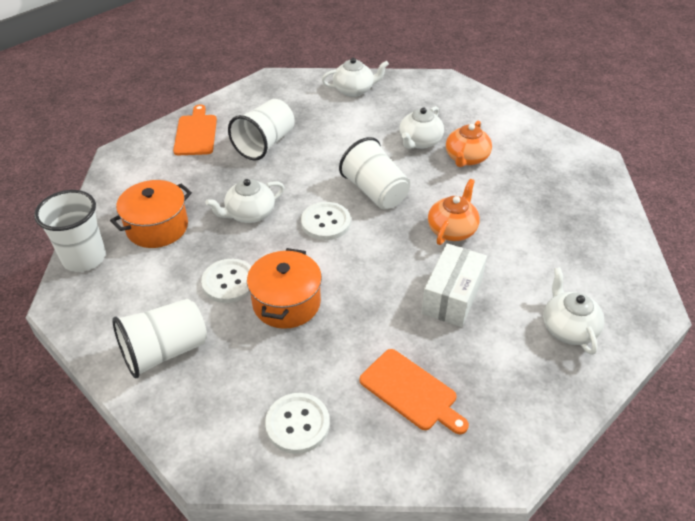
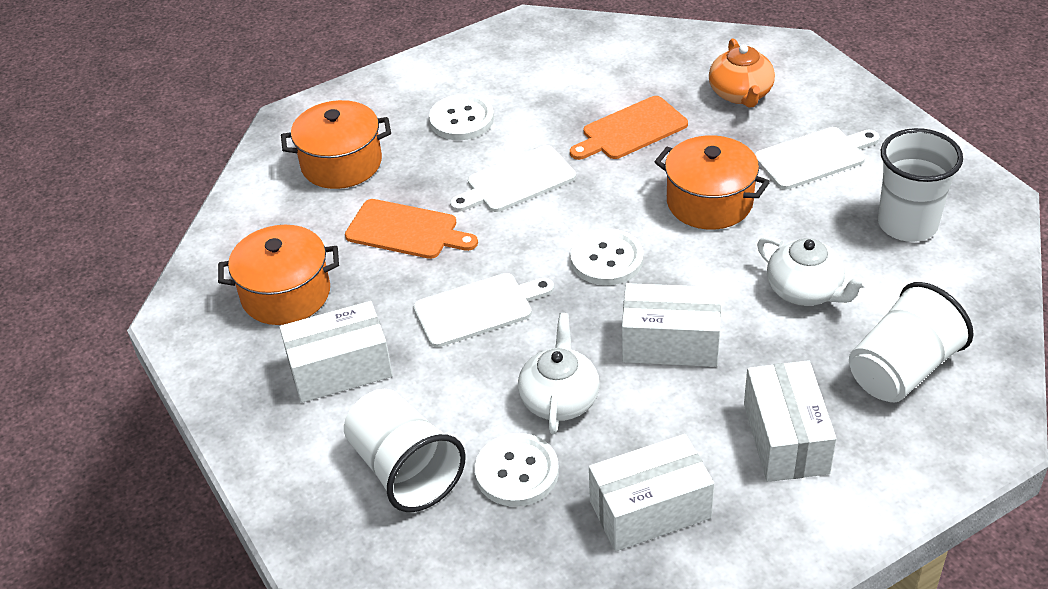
orange pot: 2 -> 3
orange teapot: 2 -> 1
white box: 1 -> 4
white cup: 4 -> 3
white cutting board: 0 -> 3
white teapot: 4 -> 2

